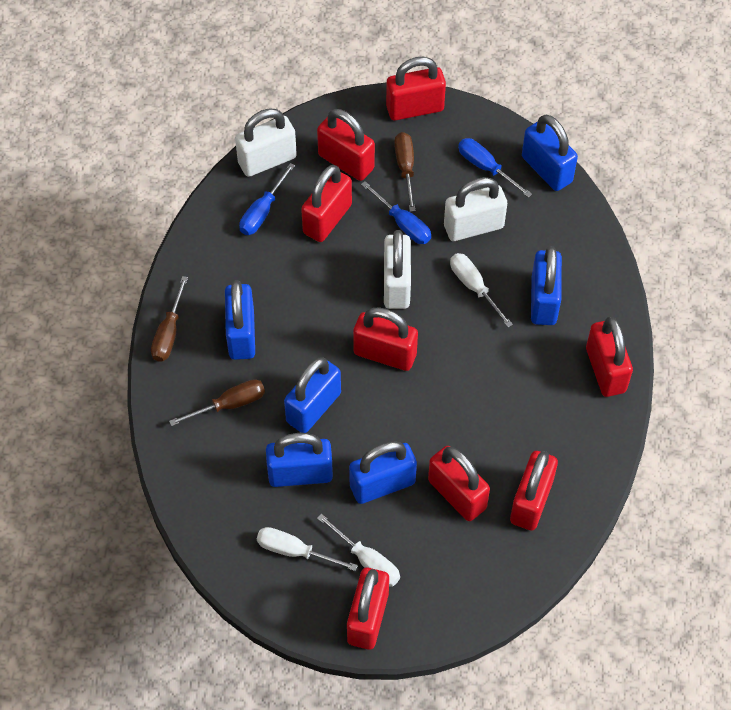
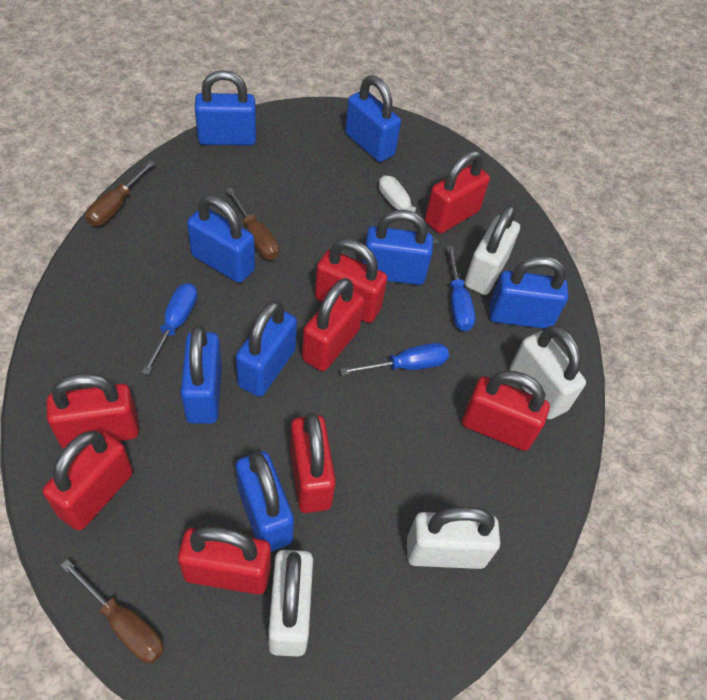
blue padlock: 6 -> 8
white padlock: 3 -> 4
white screwdriver: 3 -> 1

